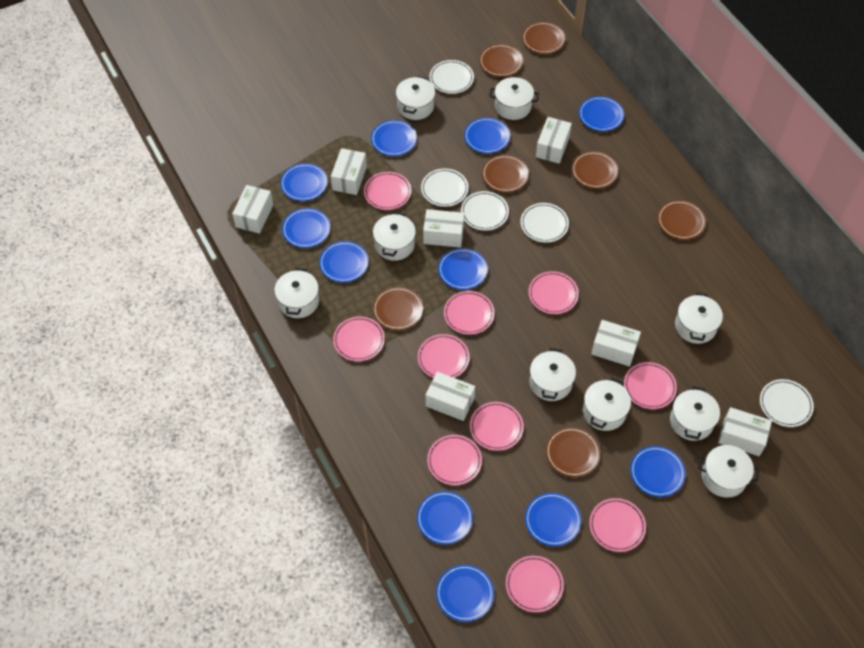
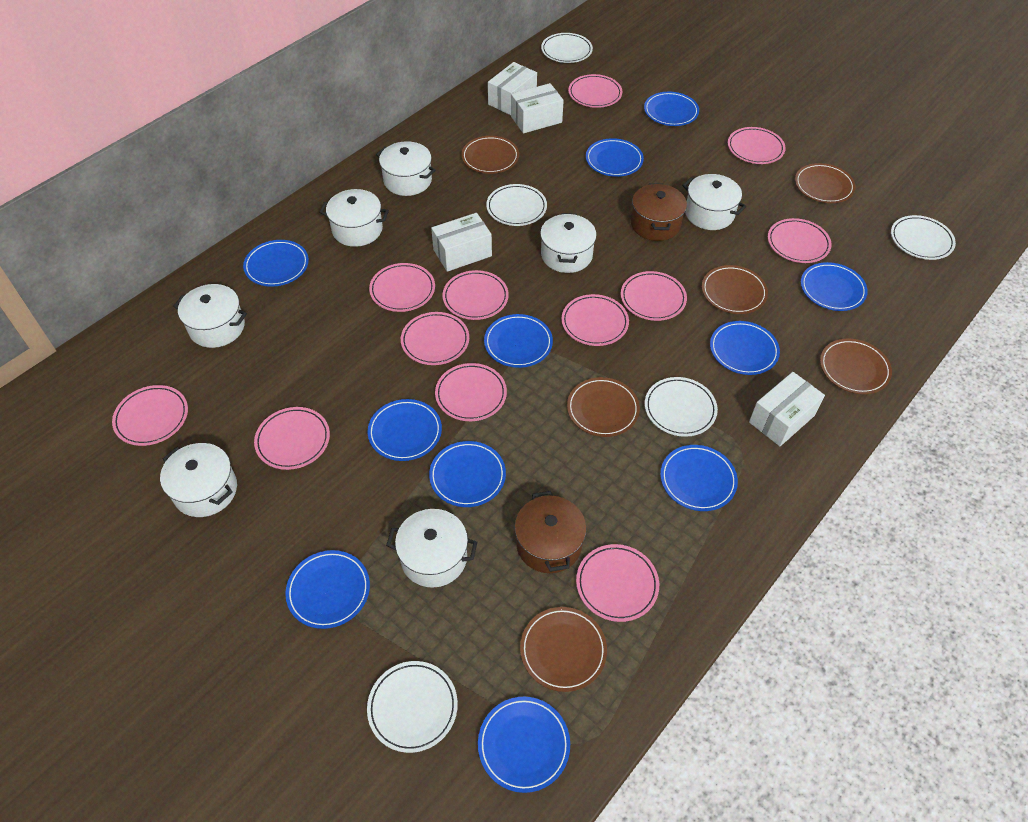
brown plate: 7 -> 6
brown pot: 0 -> 2
pink plate: 10 -> 12
white box: 7 -> 4
white pot: 9 -> 7

